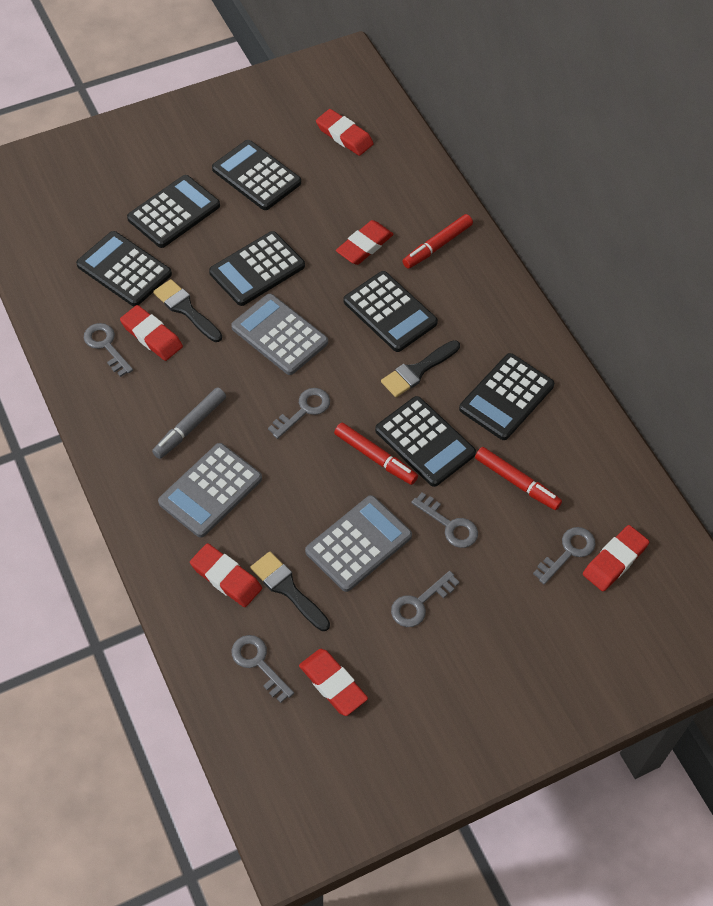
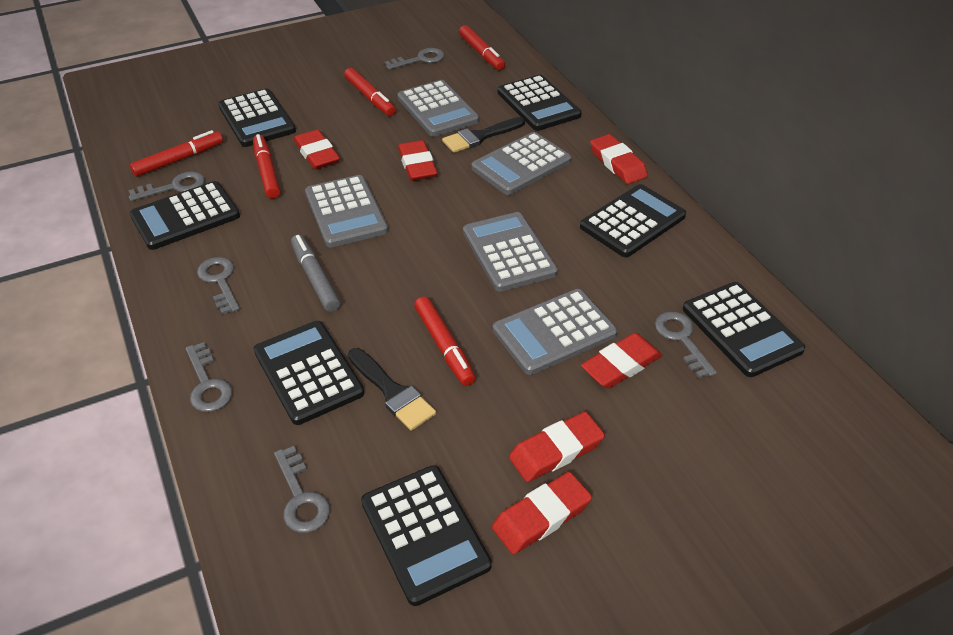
black brush: 3 -> 2
grey calculator: 3 -> 5
red marker: 3 -> 5

